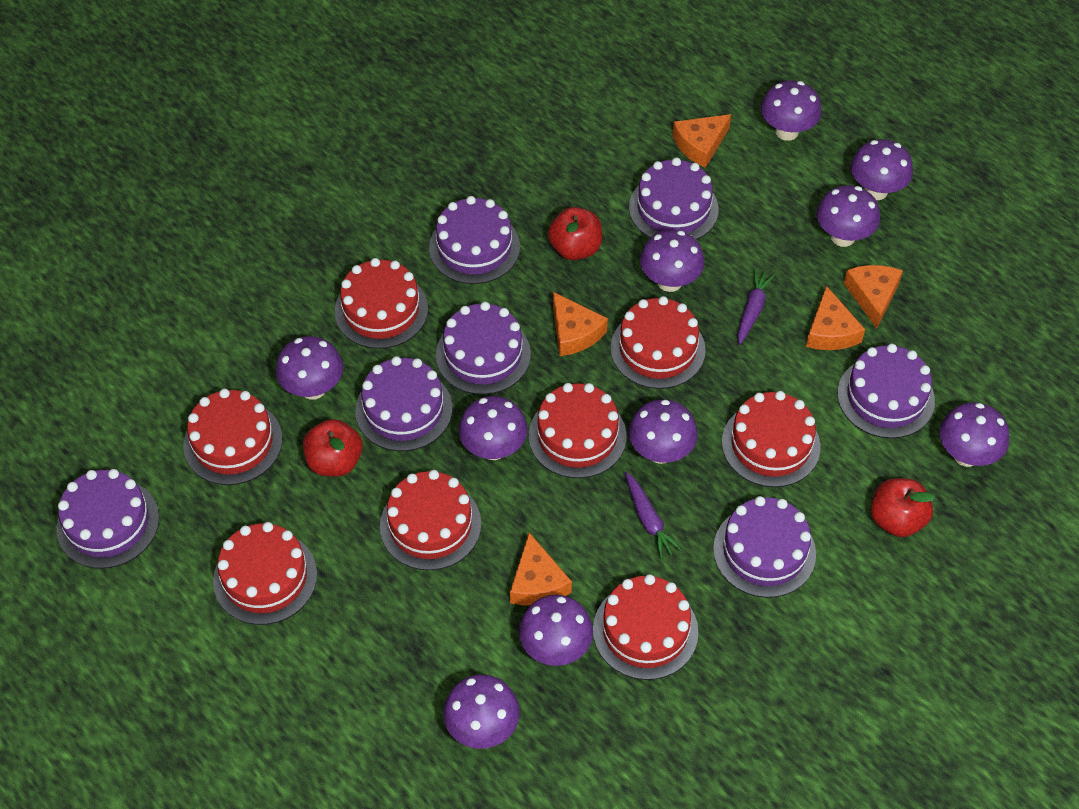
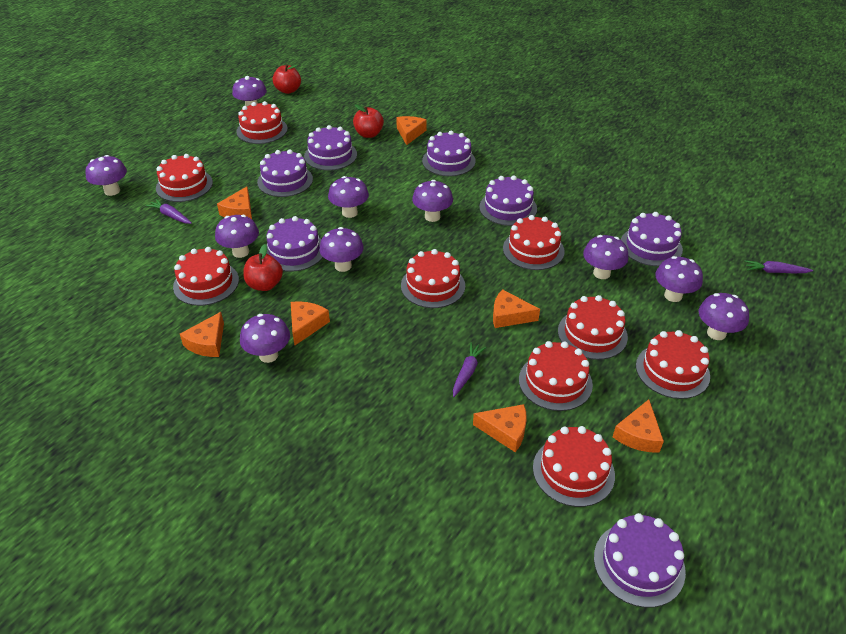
orange cheese: 5 -> 7
purple carrot: 2 -> 3
red cake: 8 -> 9

